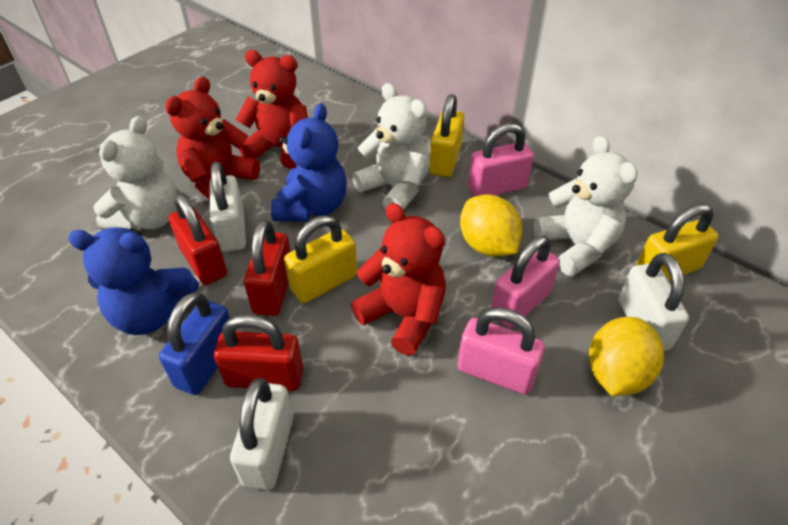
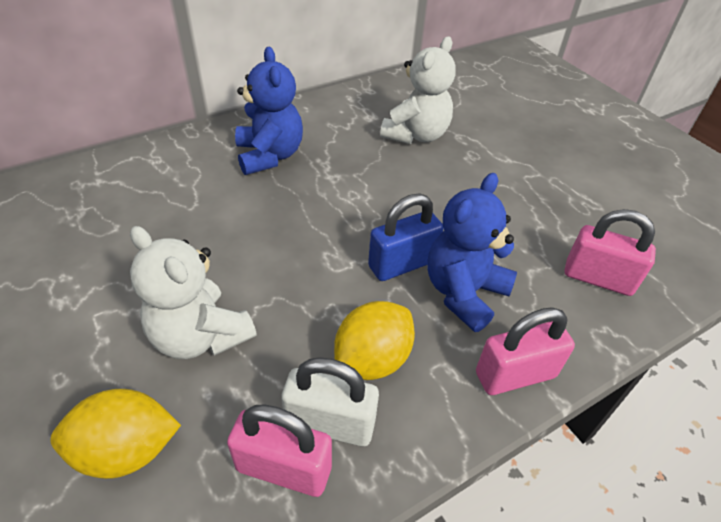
red padlock: 3 -> 0
red teddy bear: 3 -> 0
white padlock: 3 -> 1
white teddy bear: 3 -> 2
yellow padlock: 3 -> 0

